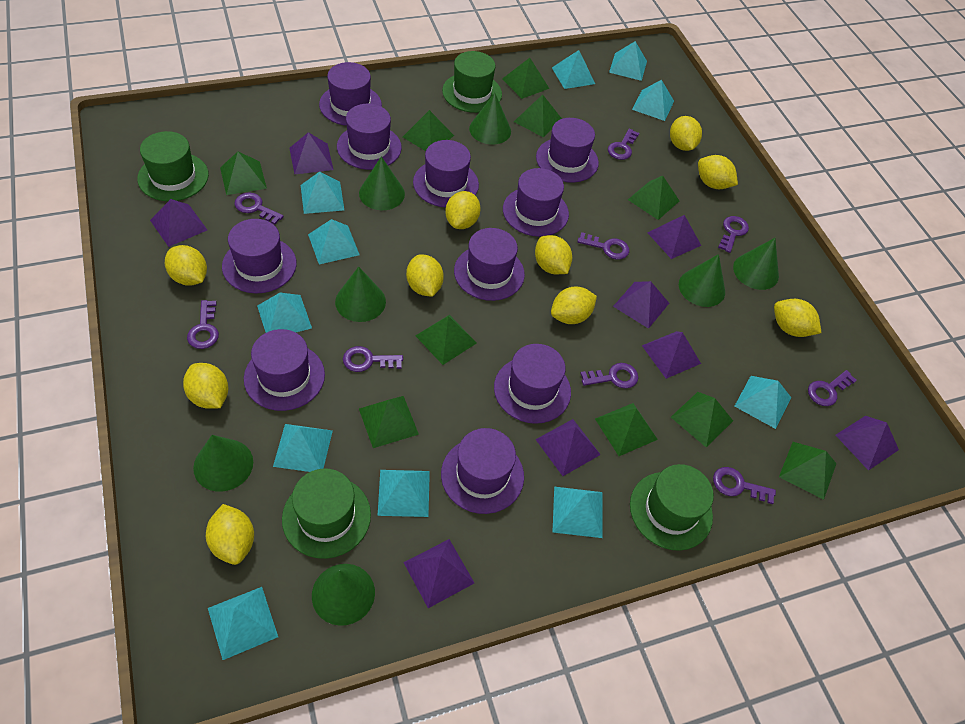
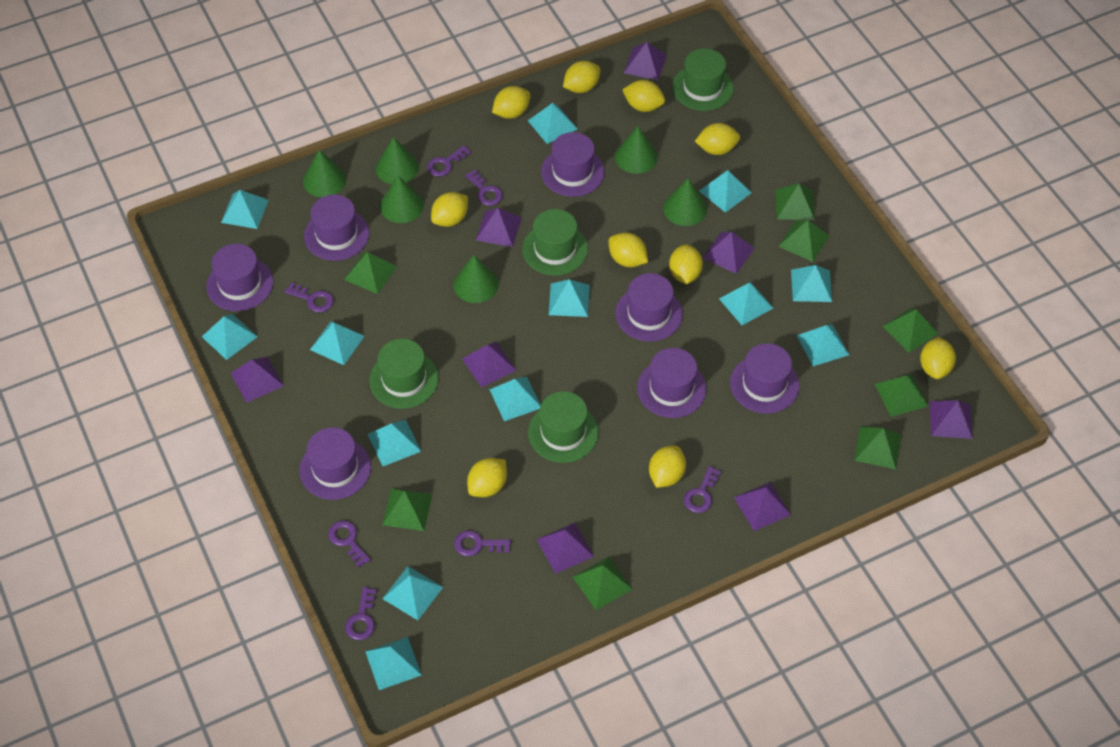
green cone: 7 -> 6
green pyramid: 10 -> 8
purple hat: 10 -> 7
purple key: 9 -> 7
turquoise pyramid: 11 -> 13

